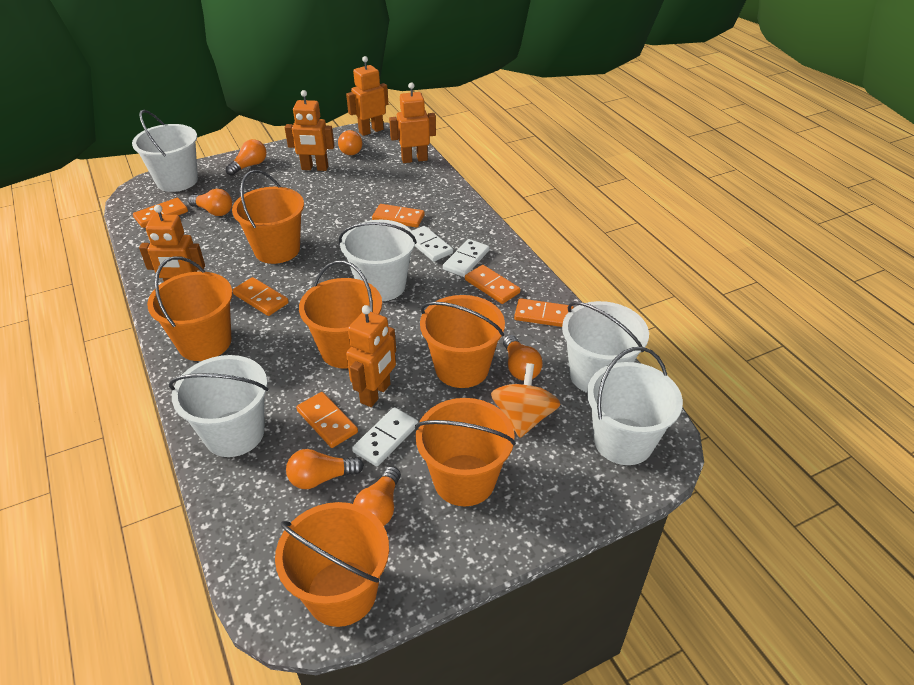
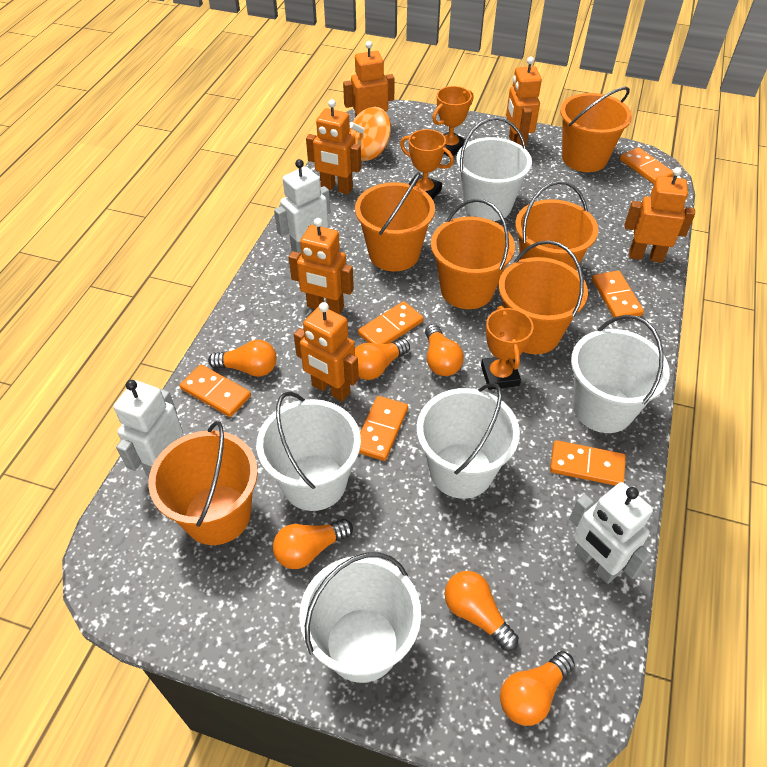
orange robot: 5 -> 6
orange trophy: 0 -> 3
white domino: 3 -> 0
white robot: 0 -> 3

